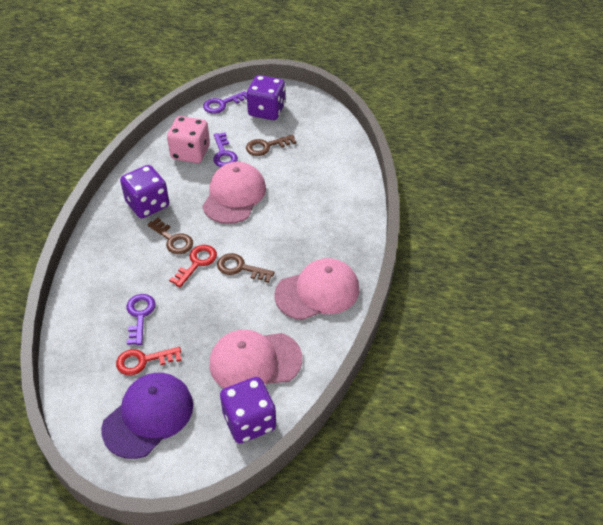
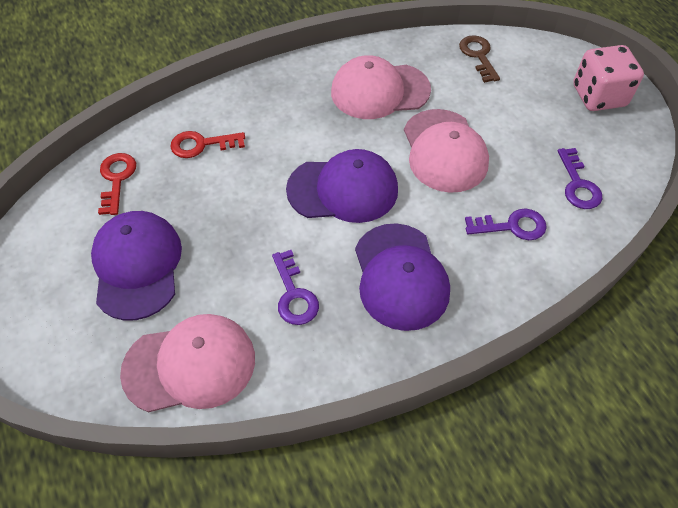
brown key: 3 -> 1
purple cap: 1 -> 3
purple dice: 3 -> 0

